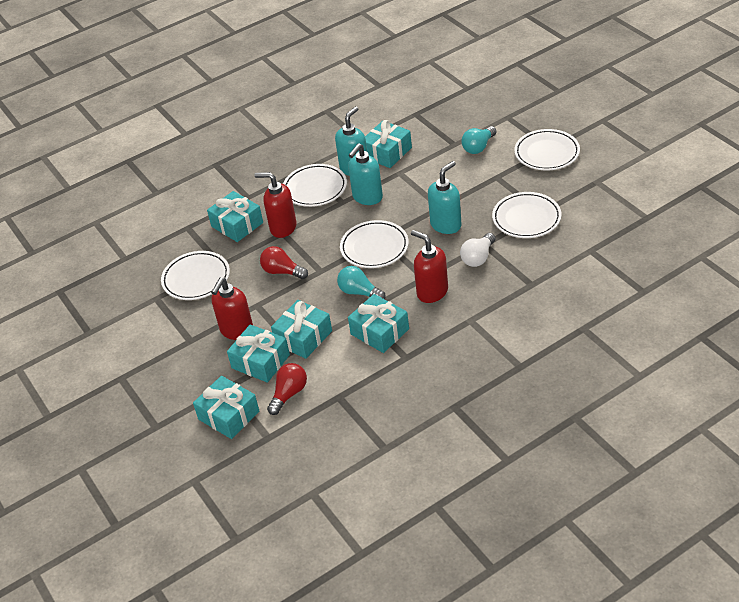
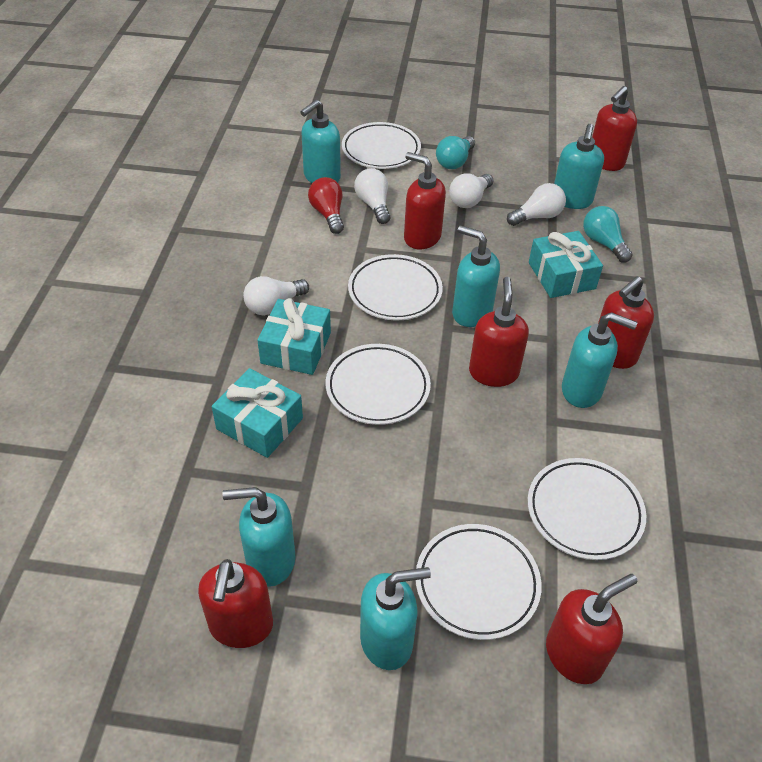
red light bulb: 2 -> 1
red soap dispenser: 3 -> 6
turquoise gift: 6 -> 3
turquoise soap dispenser: 3 -> 6
white light bulb: 1 -> 4

